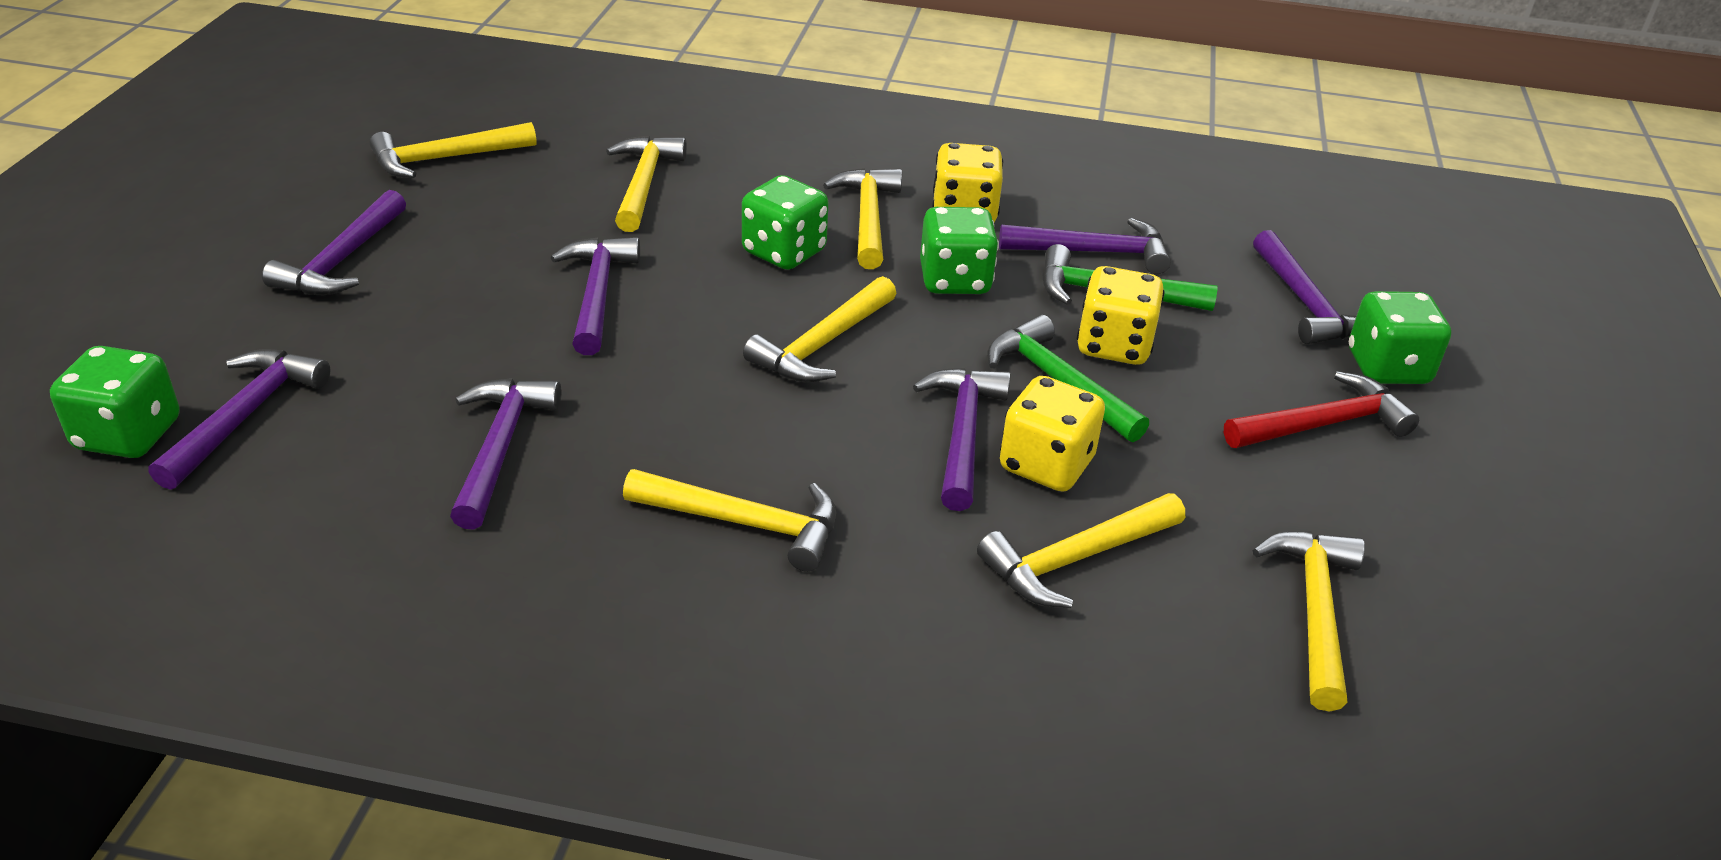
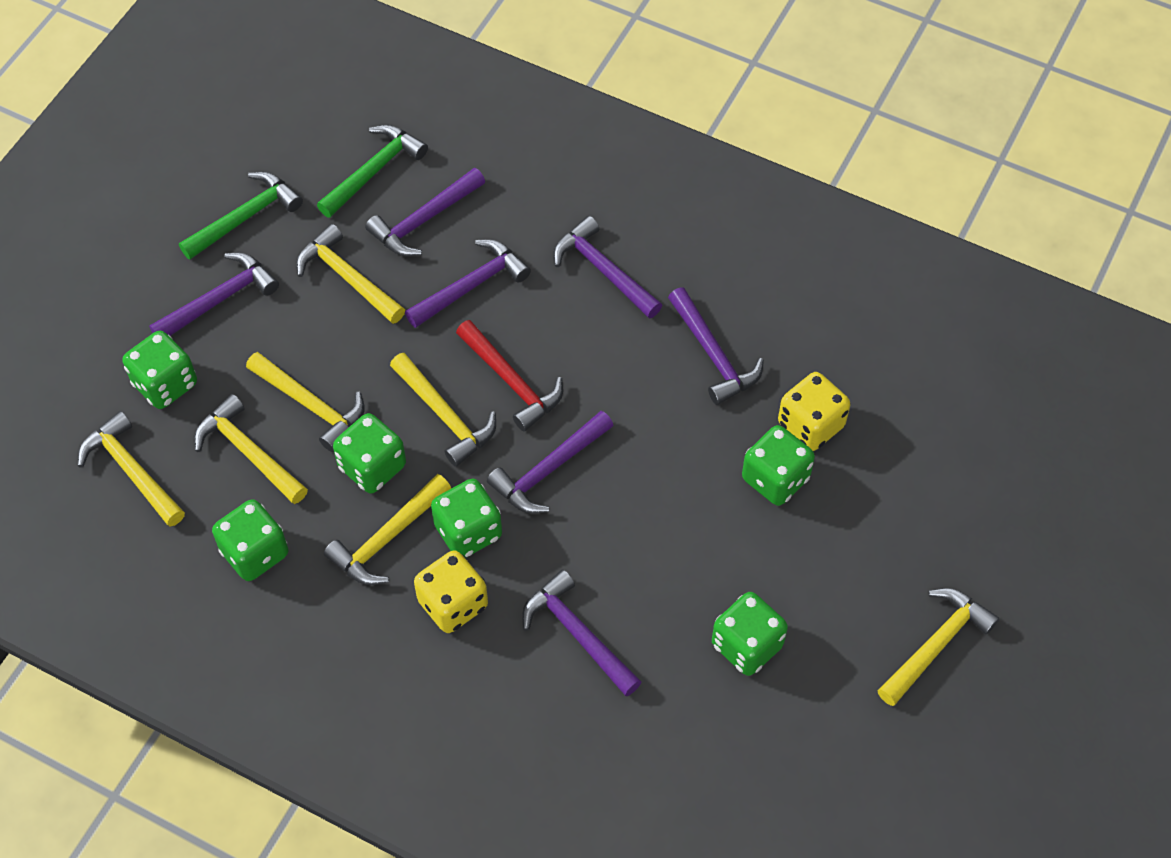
green dice: 4 -> 6
yellow dice: 3 -> 2

